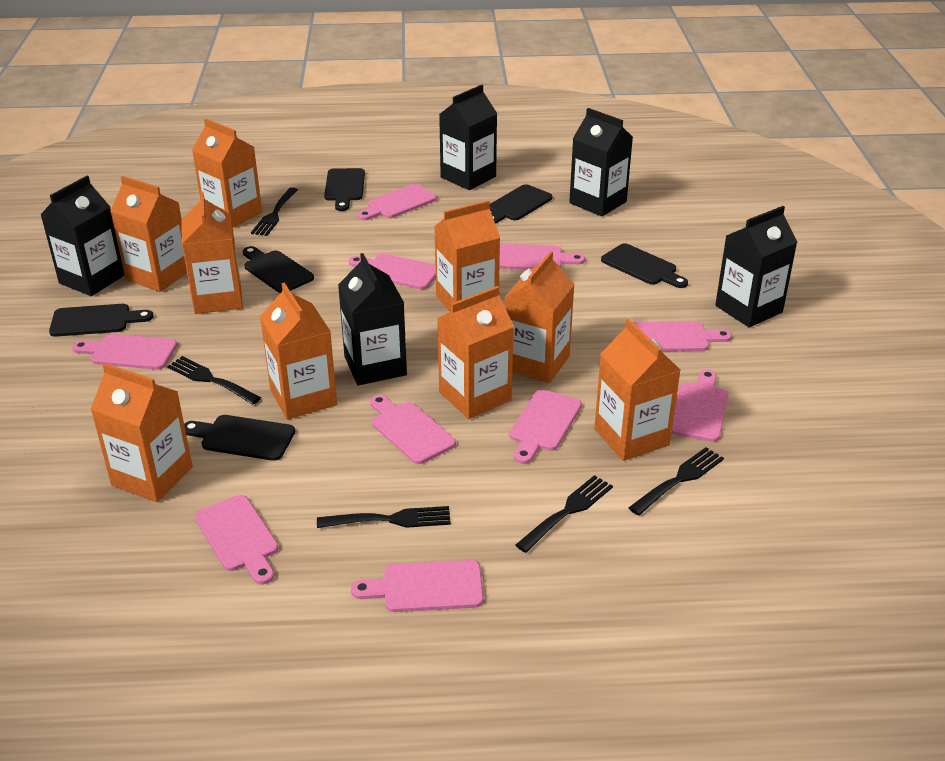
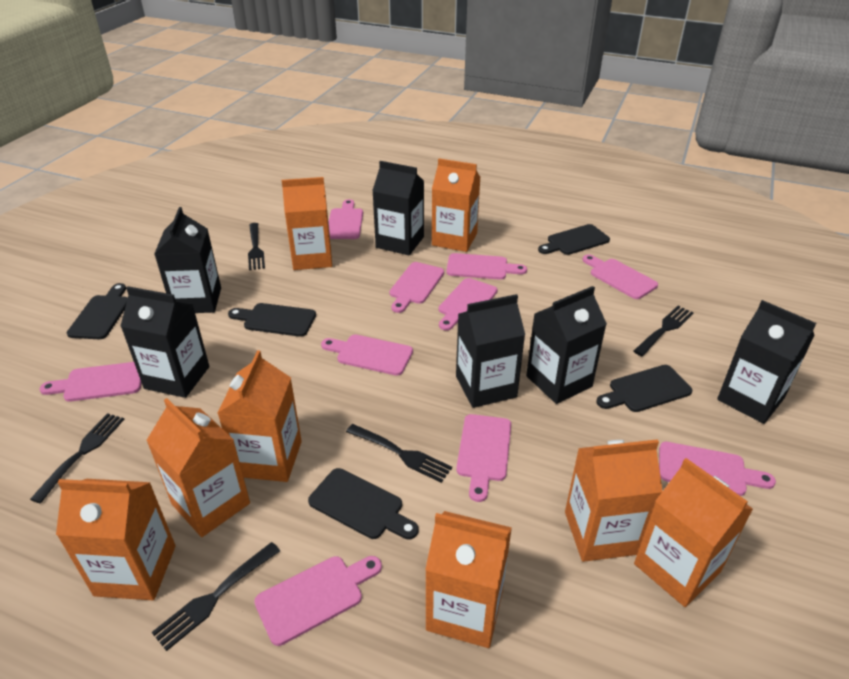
black carton: 5 -> 6
black cutting board: 6 -> 5
orange carton: 9 -> 8

